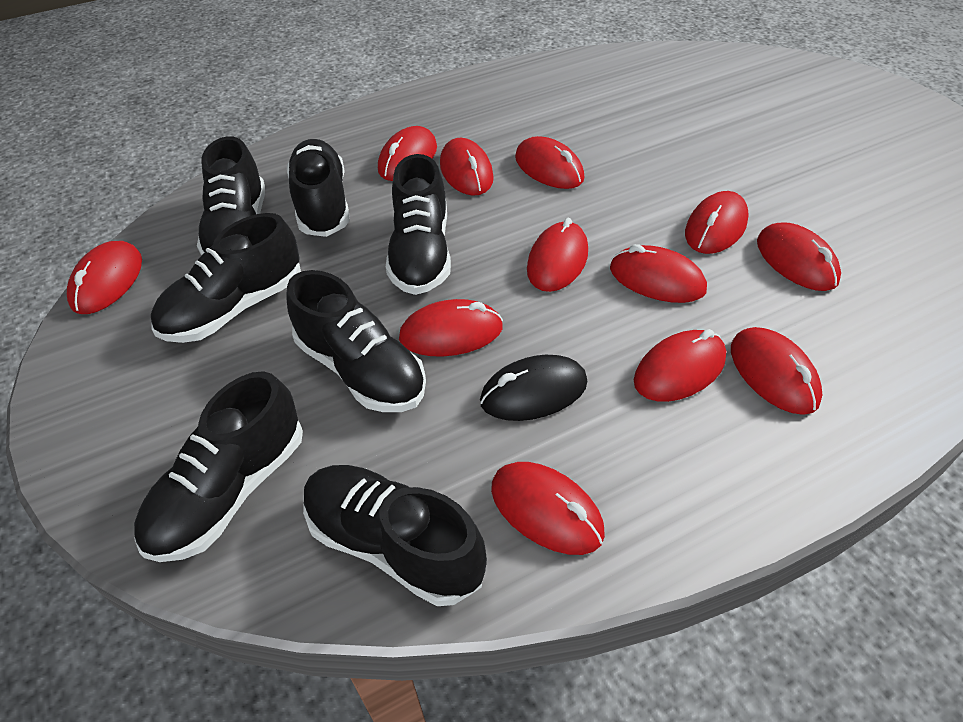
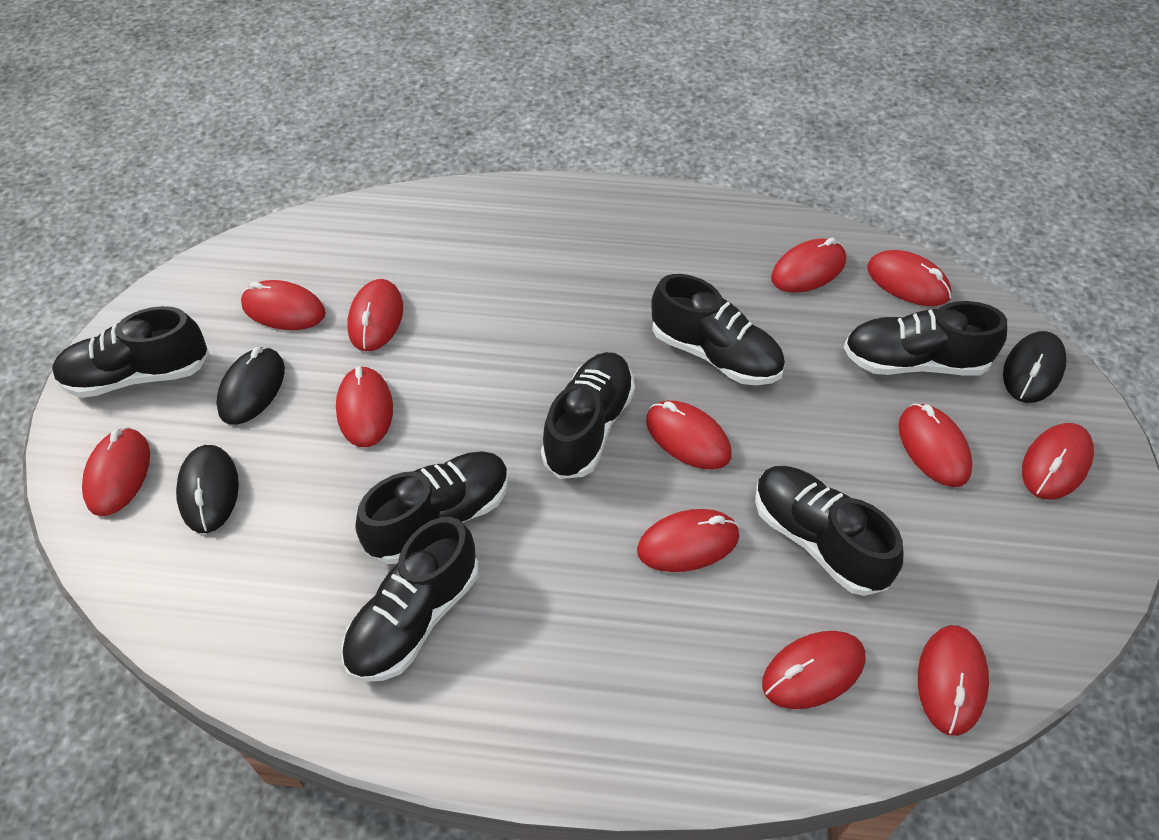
black mouse: 1 -> 3

